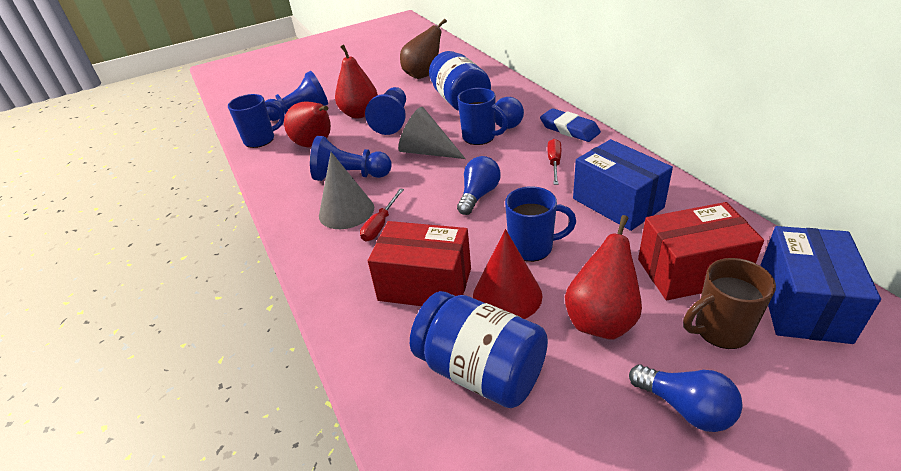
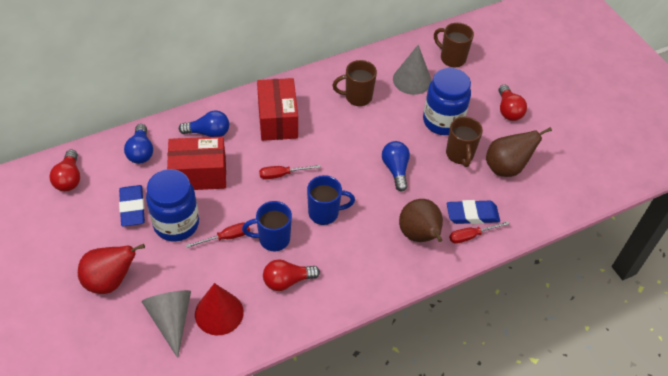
blue box: 2 -> 0
blue eraser: 1 -> 2
blue mug: 3 -> 2
blue pawn: 3 -> 0
brown mug: 1 -> 3
brown pear: 1 -> 2
red light bulb: 0 -> 3
red pear: 3 -> 1
red screwdriver: 2 -> 3

